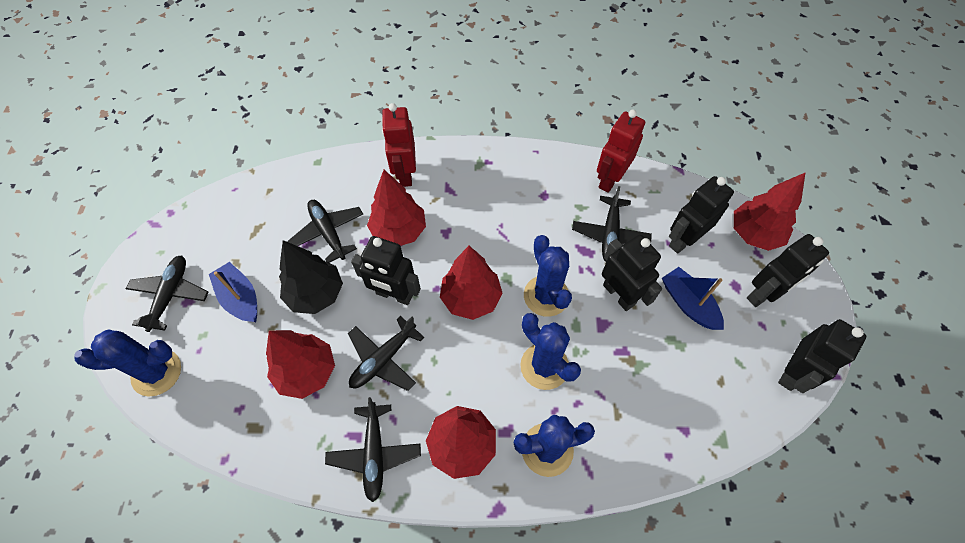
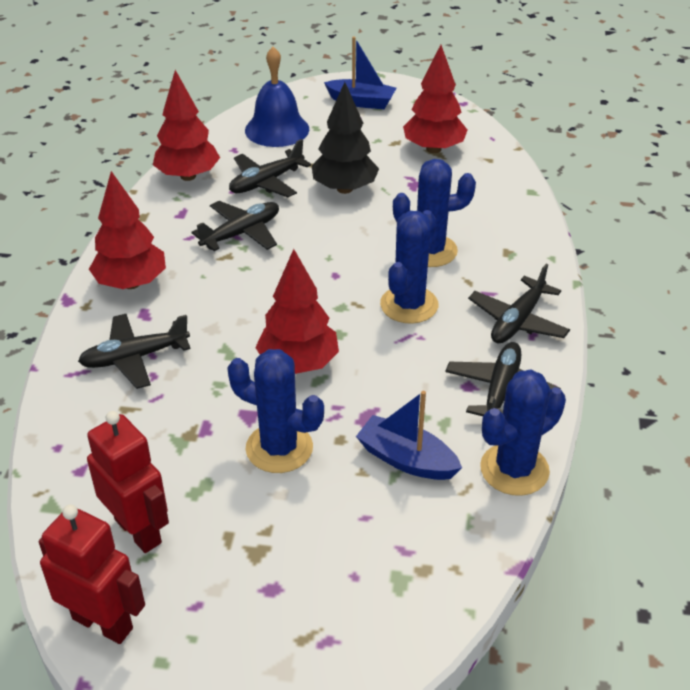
black robot: 5 -> 0
blue bell: 0 -> 1
red tree: 5 -> 4

